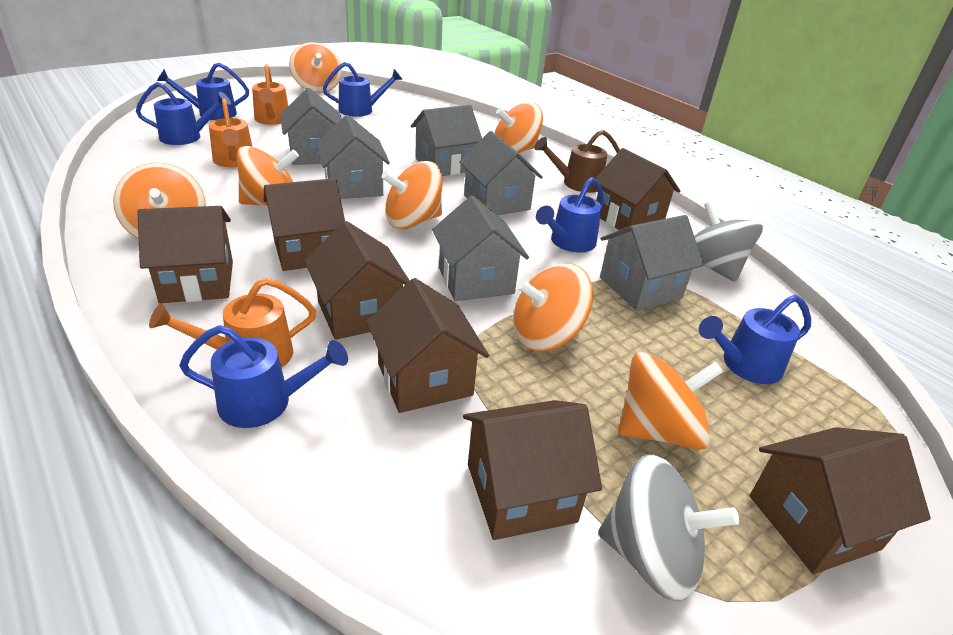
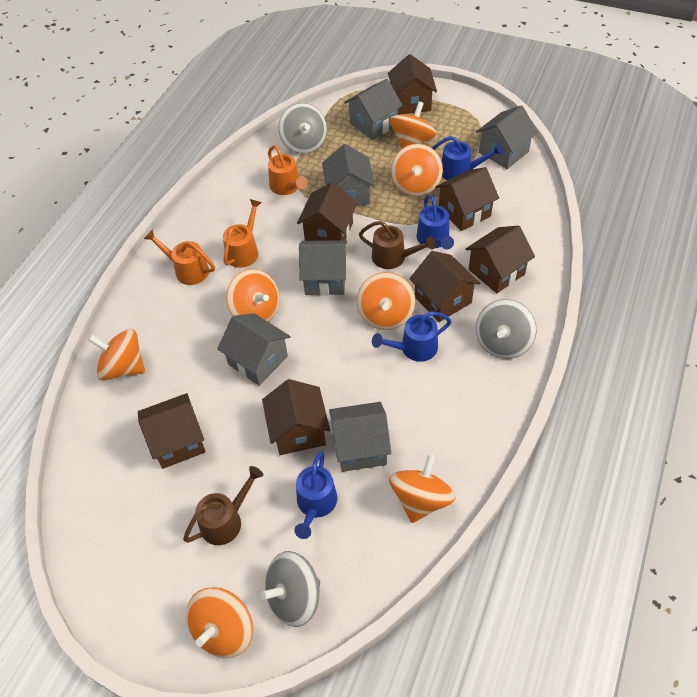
blue watering can: 6 -> 4
brown watering can: 1 -> 2
grey spinning top: 2 -> 3

